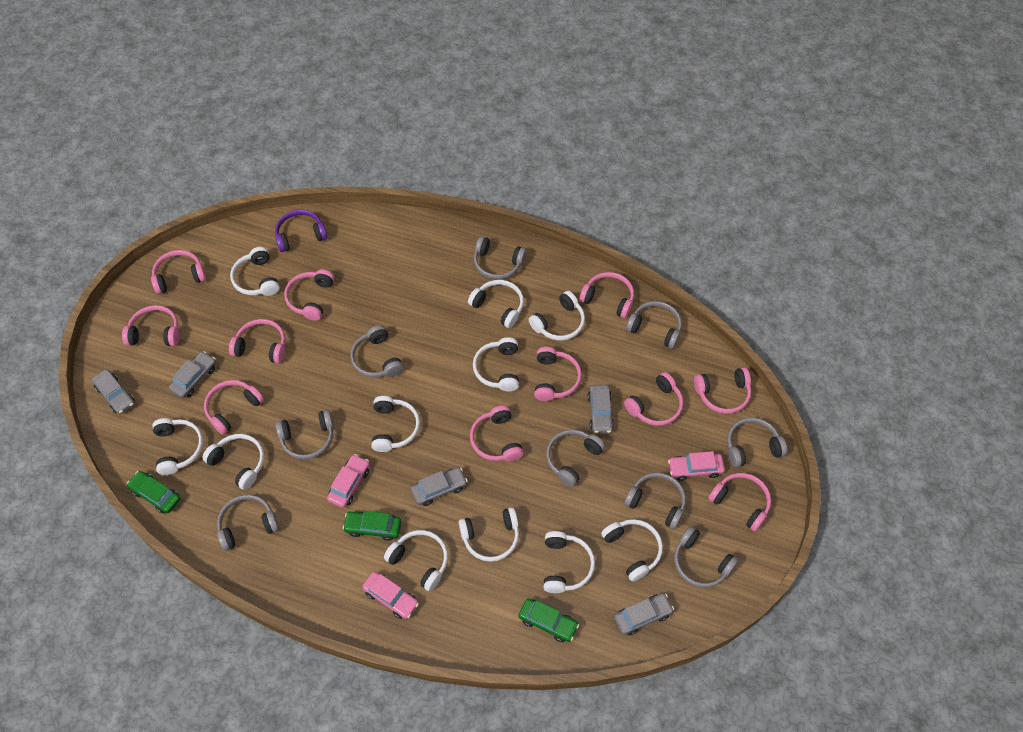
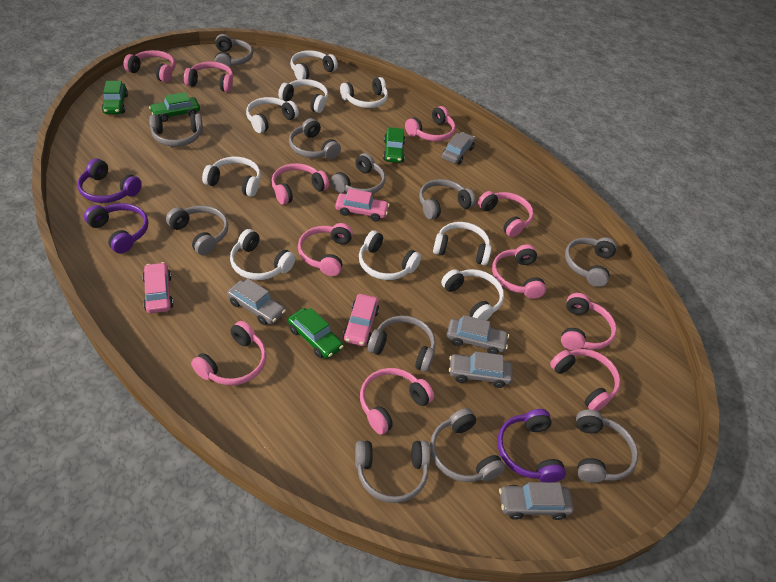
green car: 3 -> 4
grey headphones: 9 -> 11
purple headphones: 1 -> 3
white headphones: 11 -> 9

